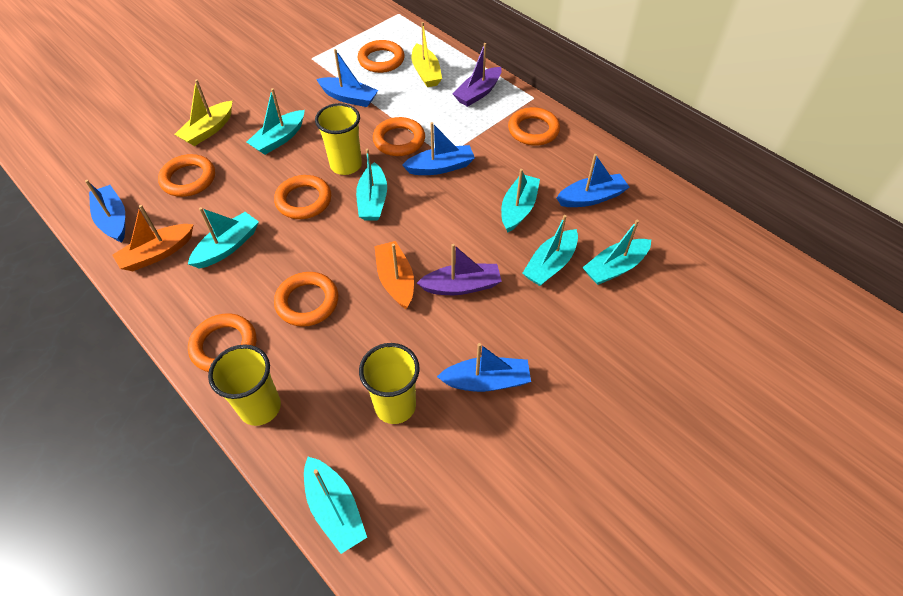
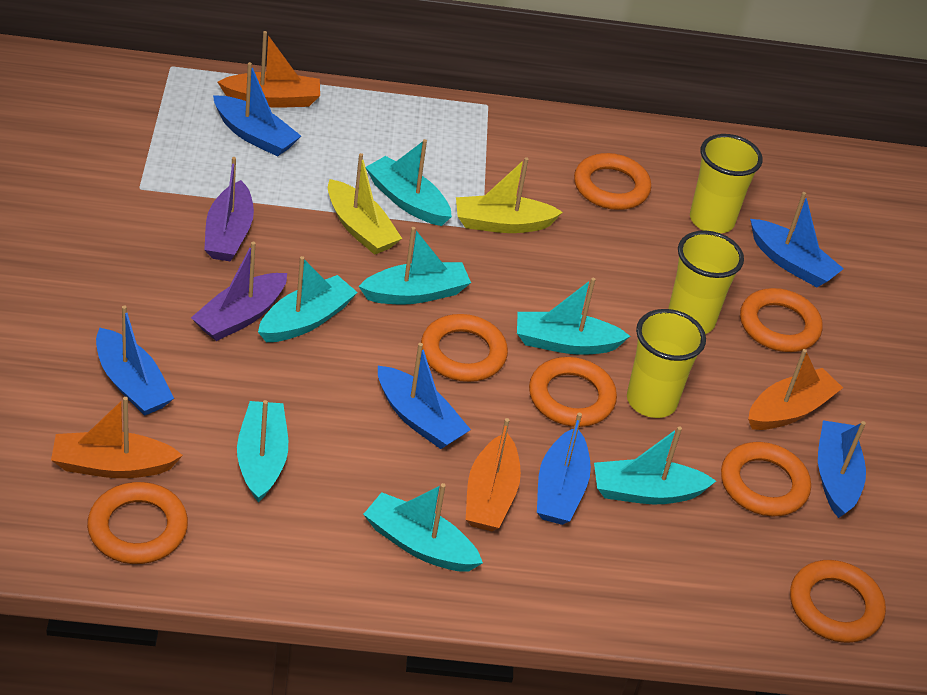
blue boat: 5 -> 6
orange boat: 2 -> 4

